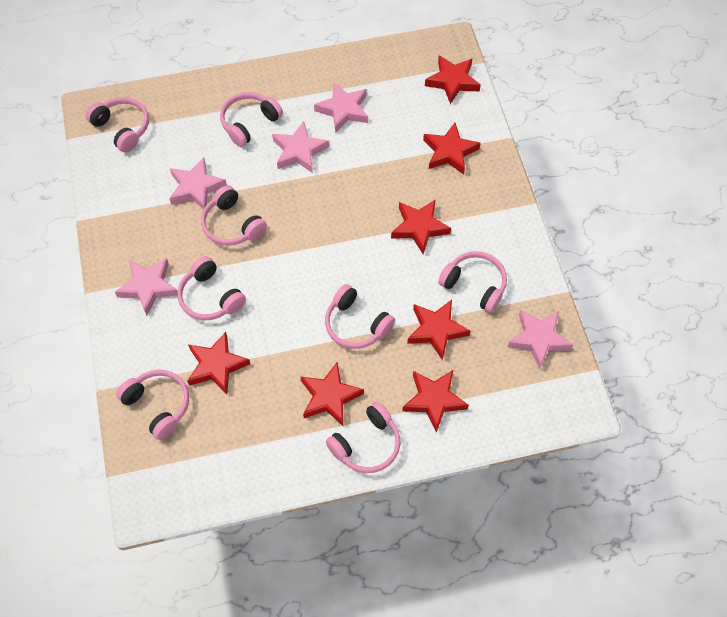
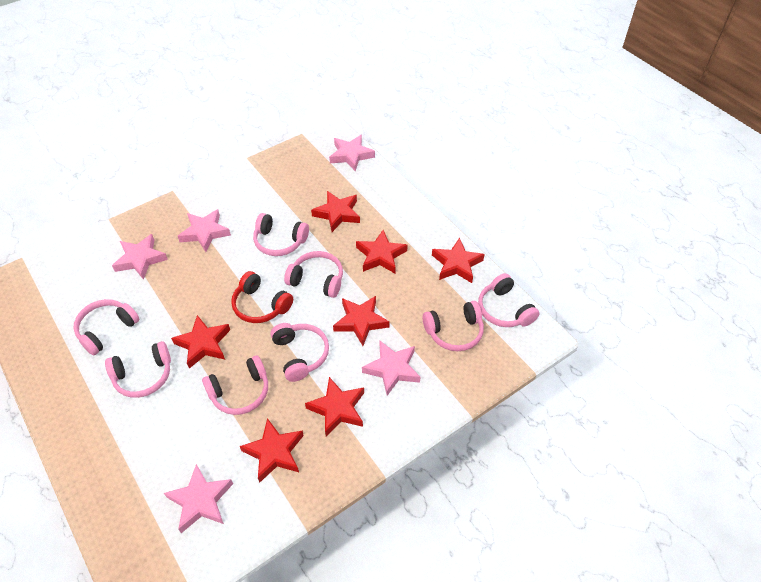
red headphones: 0 -> 1

